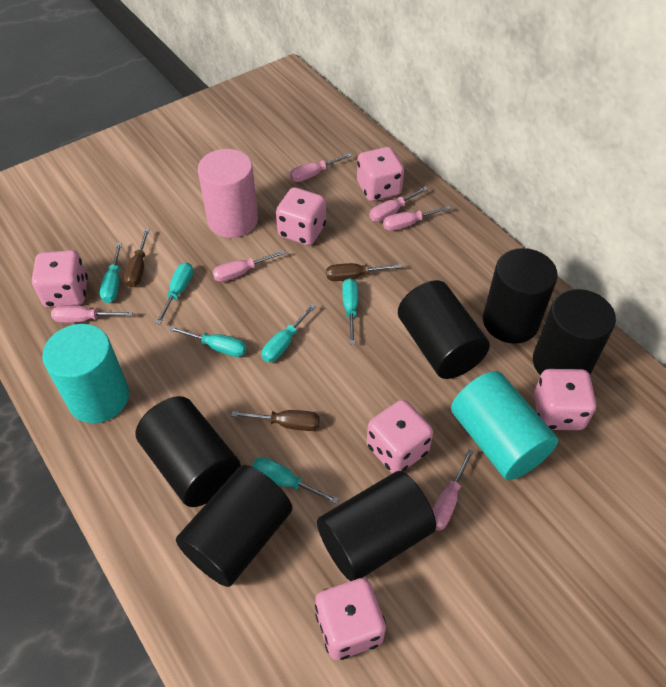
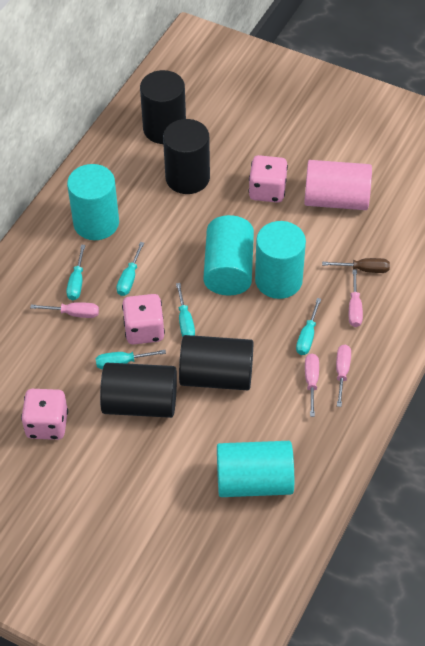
black cylinder: 6 -> 4
brown screwdriver: 3 -> 1
pink dice: 6 -> 3
pink screwdriver: 6 -> 4
turquoise cylinder: 2 -> 4
turquoise screwdriver: 6 -> 5

